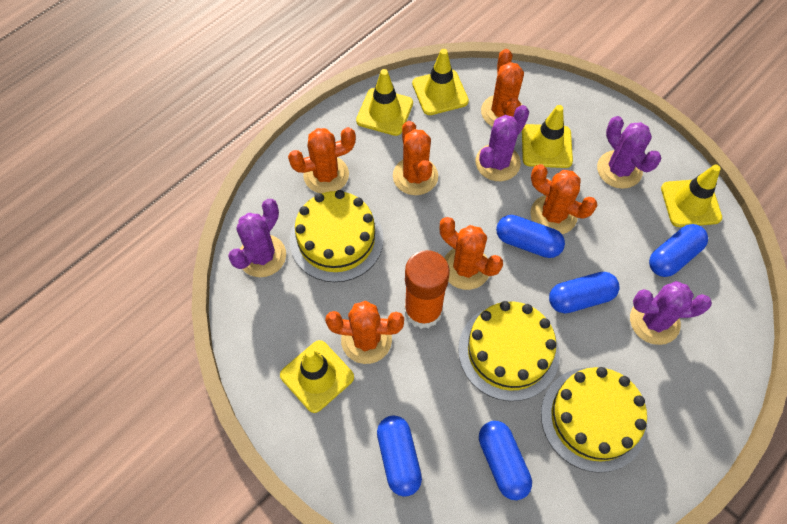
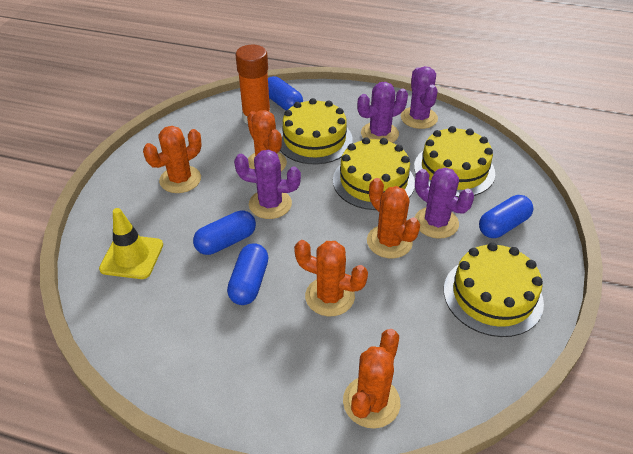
blue capsule: 5 -> 4
orange cactus: 6 -> 5
yellow cake: 3 -> 4
yellow traffic cone: 5 -> 1

